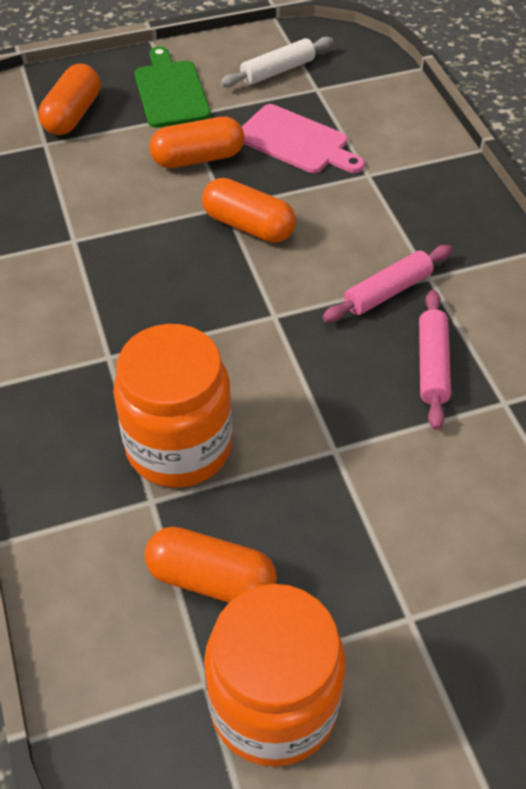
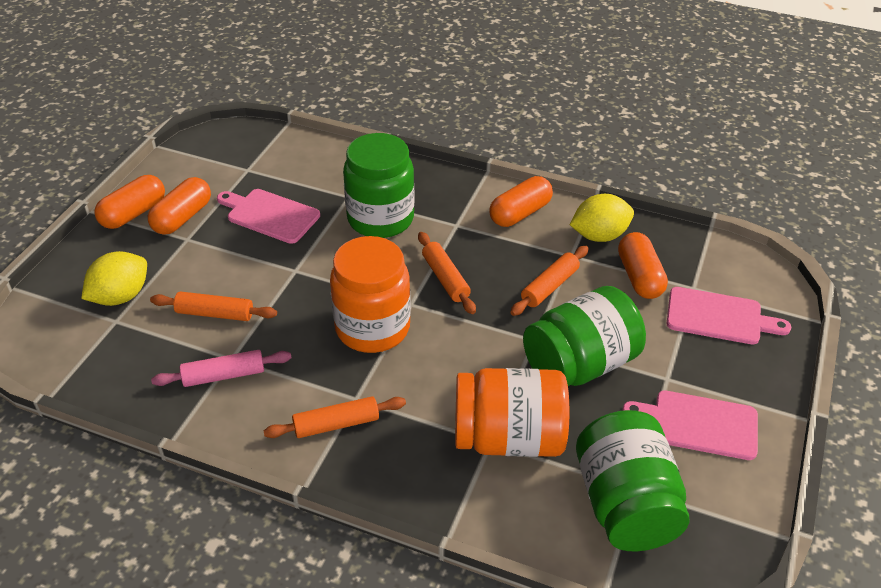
green cutting board: 1 -> 0
green jar: 0 -> 3
orange rolling pin: 0 -> 4
pink cutting board: 1 -> 3
pink rolling pin: 2 -> 1
white rolling pin: 1 -> 0
yellow lemon: 0 -> 2

